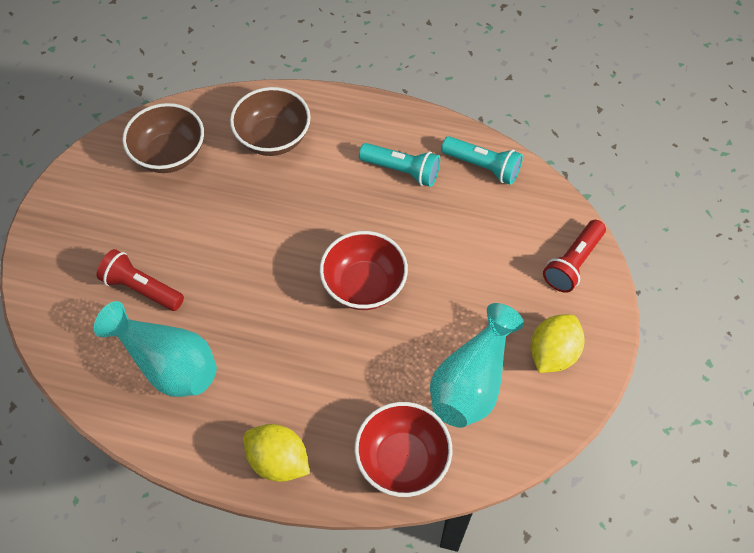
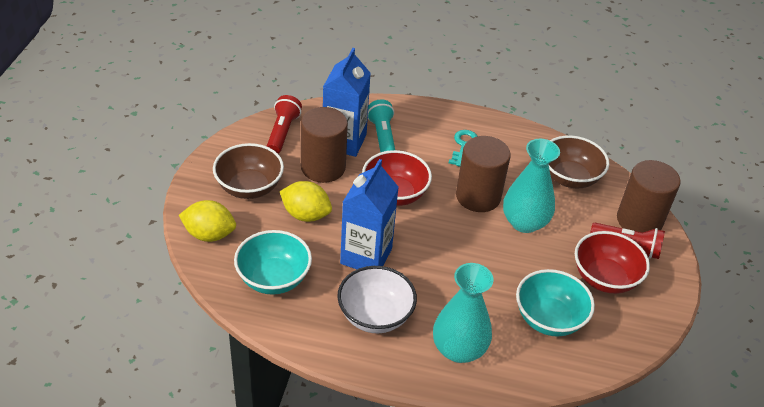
blue carton: 0 -> 2
brown cylinder: 0 -> 3
turquoise bowl: 0 -> 2
turquoise flashlight: 2 -> 1
turquoise key: 0 -> 1
white bowl: 0 -> 1

